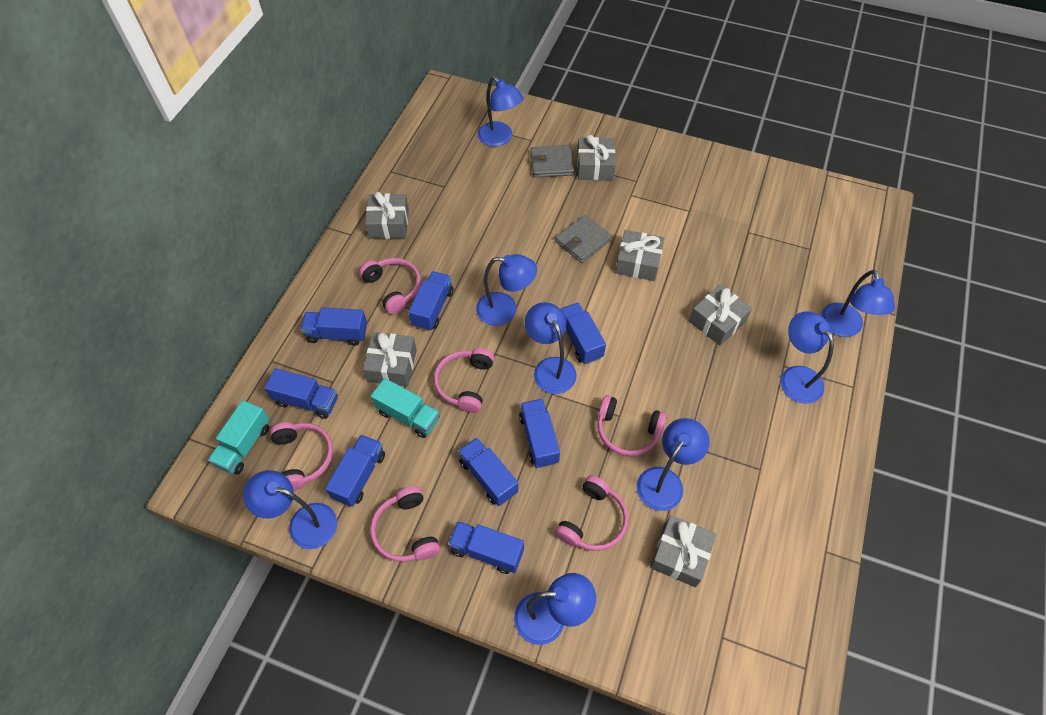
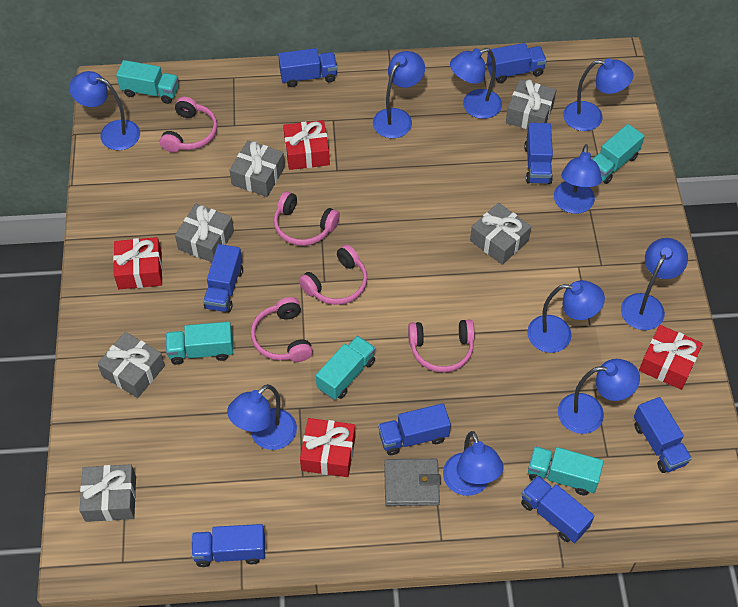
blue lamp: 8 -> 10
grey wallet: 2 -> 1
pink headphones: 6 -> 5
red gift: 0 -> 4
turquoise truck: 2 -> 5

